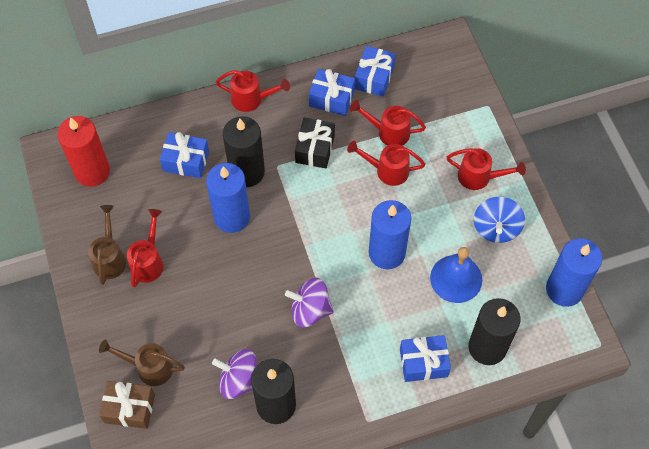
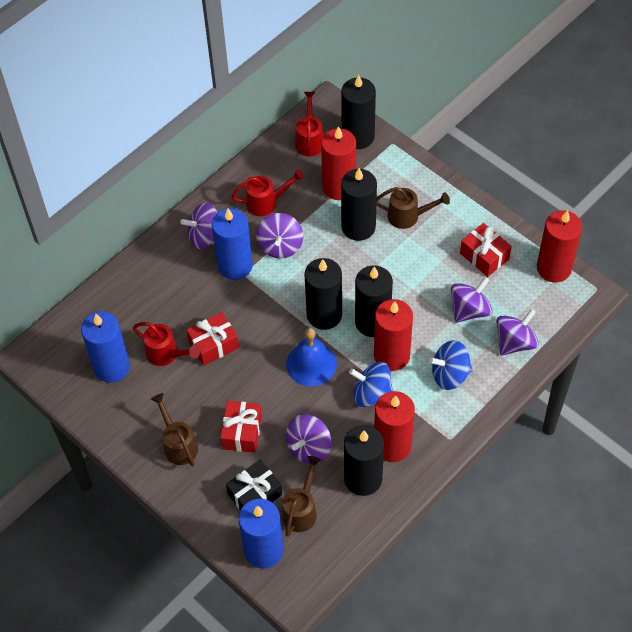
black candle: 3 -> 5
blue gift: 4 -> 0
blue spinning top: 1 -> 2
brown gift: 1 -> 0
brown watering can: 2 -> 3
purple spinning top: 2 -> 5
red candle: 1 -> 4
red gift: 0 -> 3
red watering can: 5 -> 3

